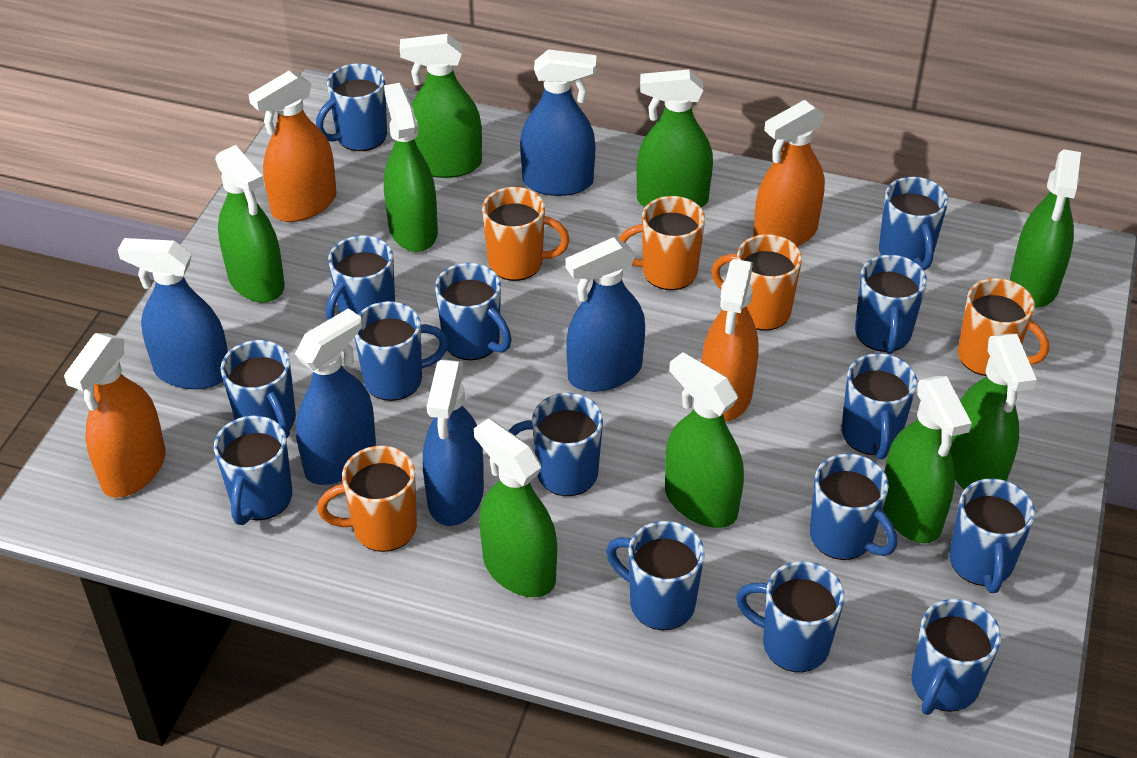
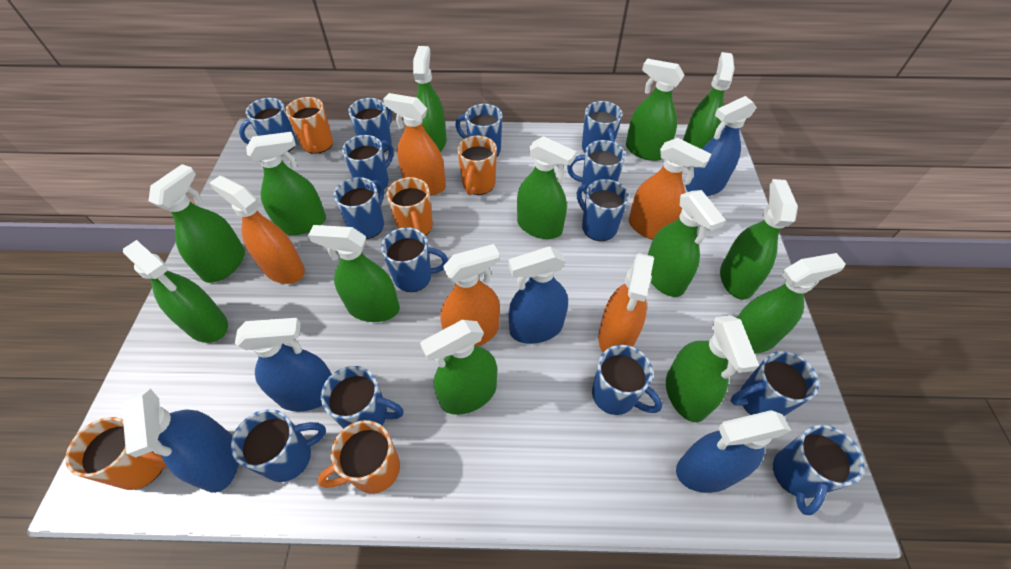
blue mug: 15 -> 14
green spray bottle: 9 -> 13
orange spray bottle: 4 -> 5

